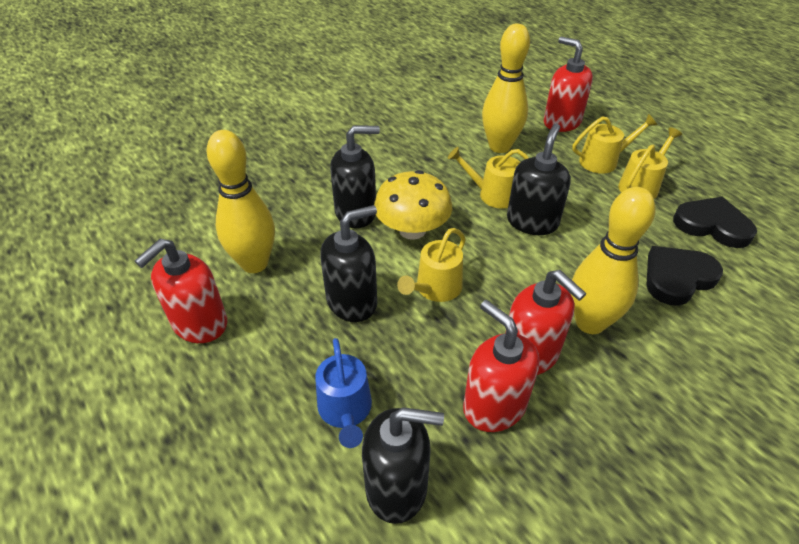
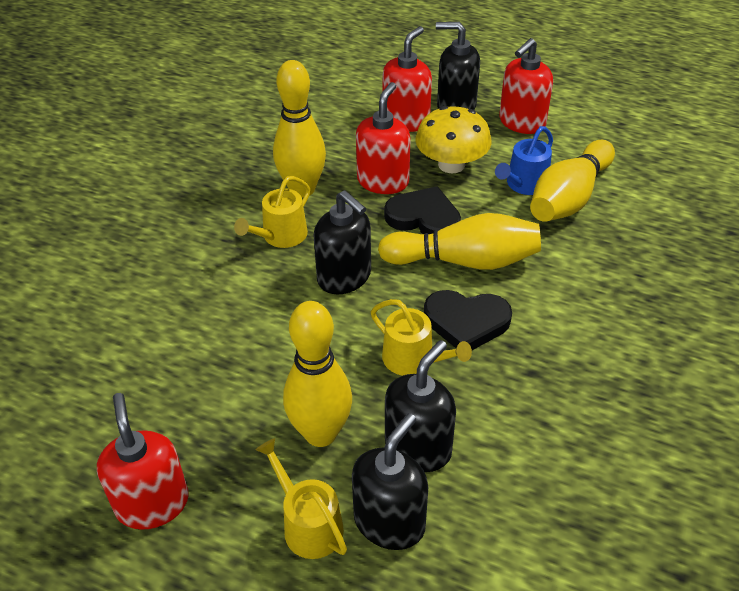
yellow bowling pin: 3 -> 4
yellow watering can: 4 -> 3

